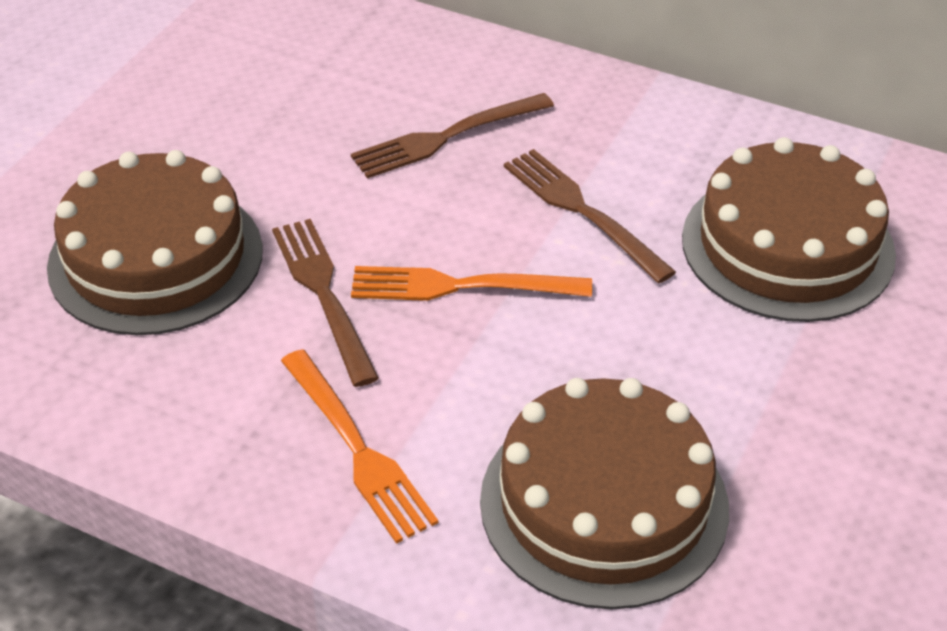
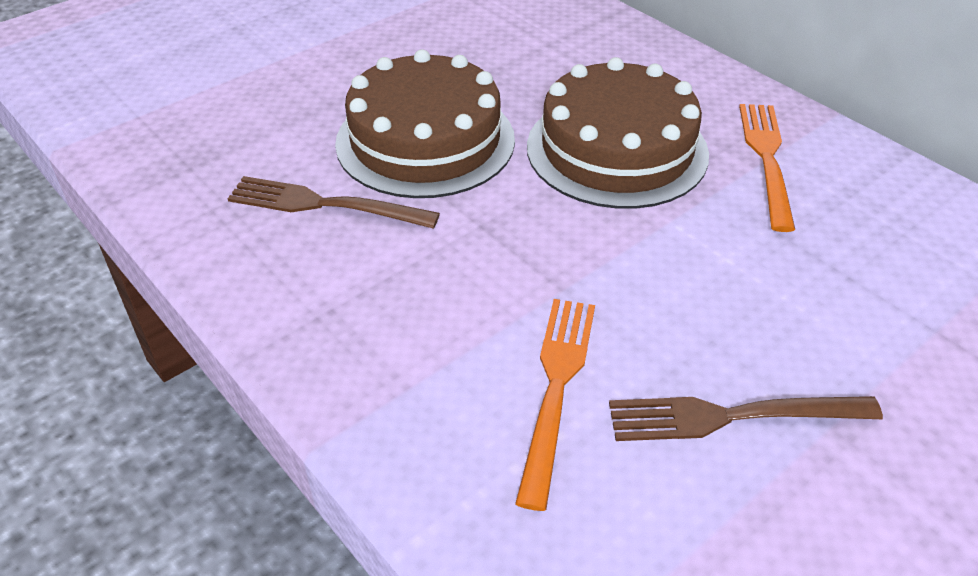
brown cake: 3 -> 2
brown fork: 3 -> 2

